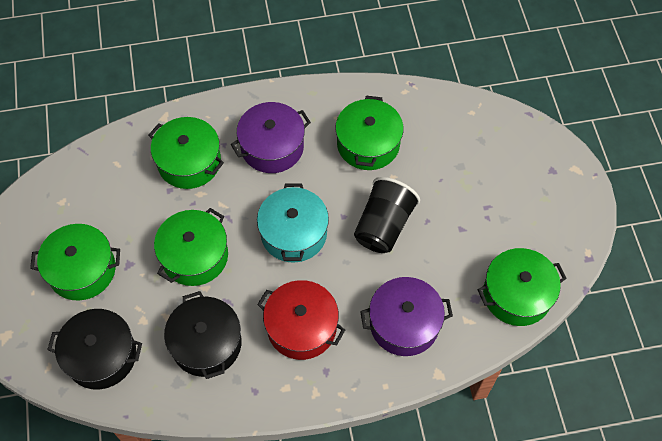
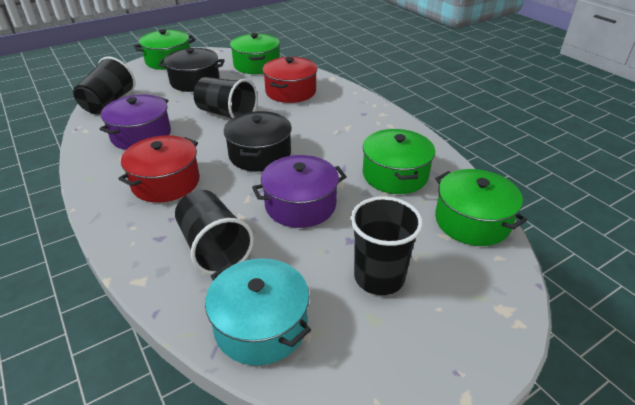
black cup: 1 -> 4
green pot: 5 -> 4
red pot: 1 -> 2

